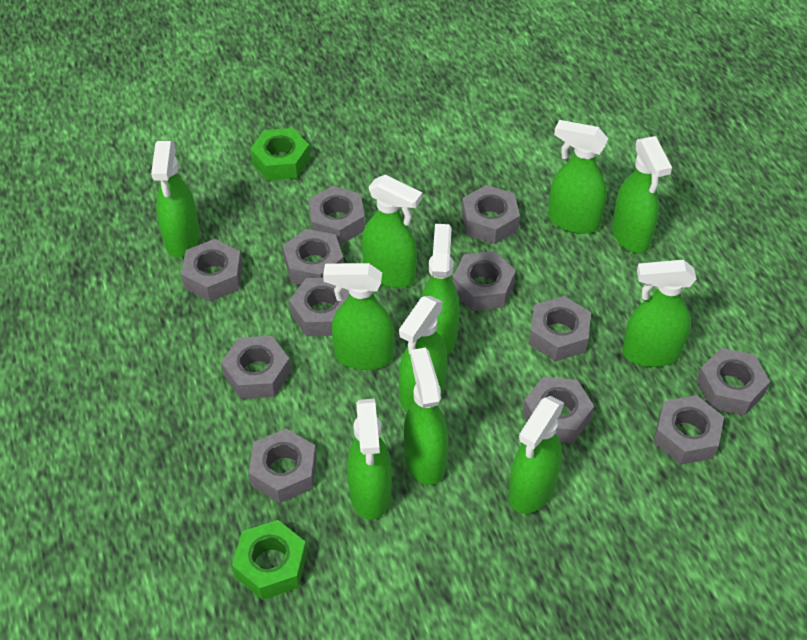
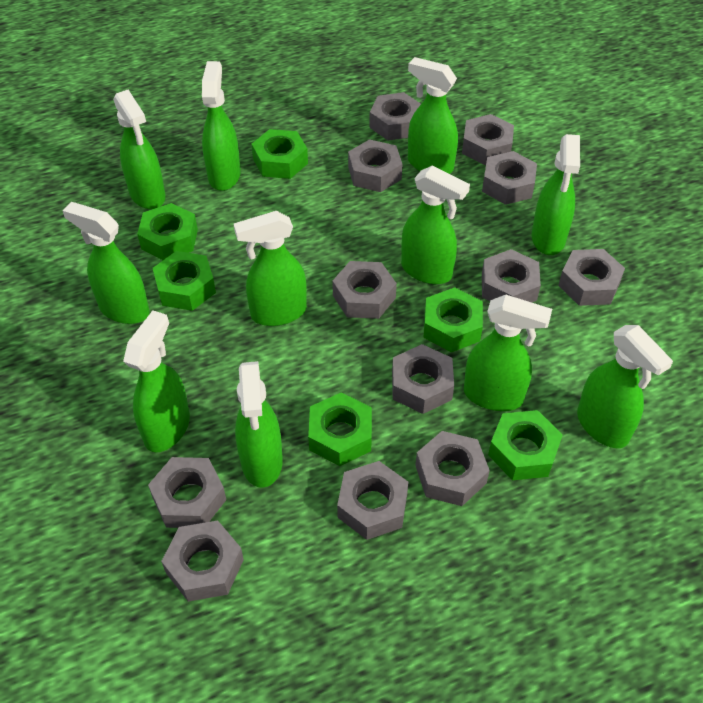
green nut: 2 -> 6

